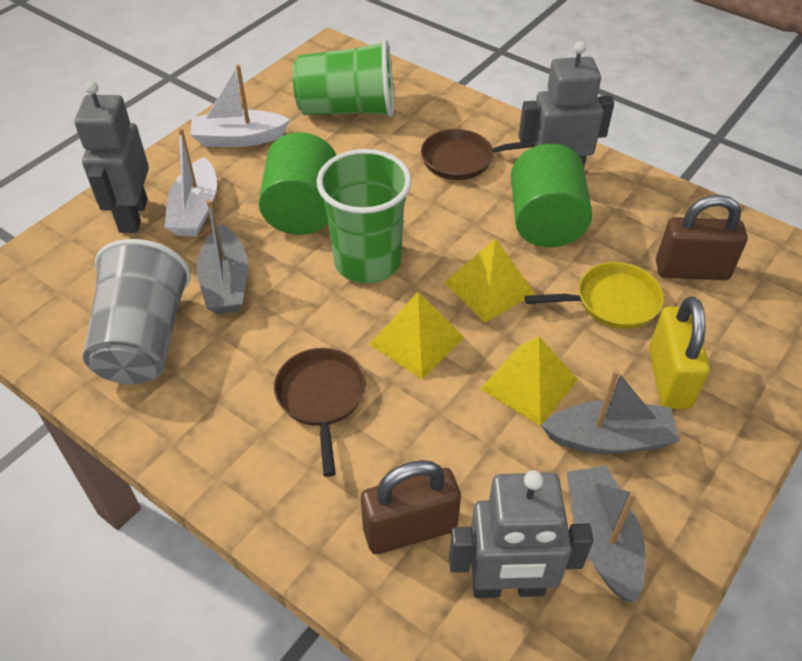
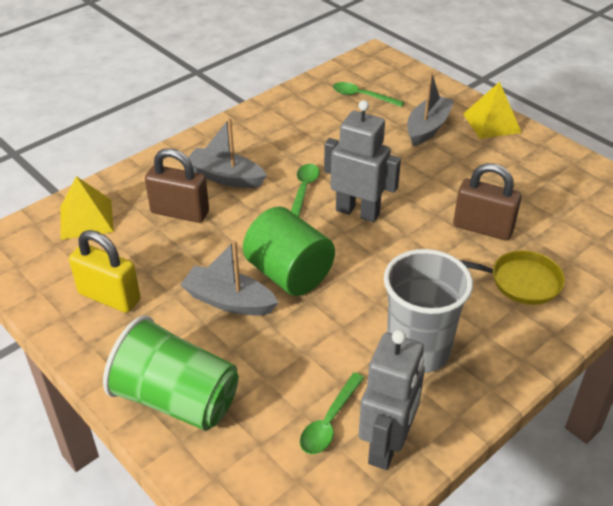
brown pan: 2 -> 0
green cup: 2 -> 1
green cylinder: 2 -> 1
green spoon: 0 -> 3
grey robot: 3 -> 2
white boat: 2 -> 0
yellow pyramid: 3 -> 2

